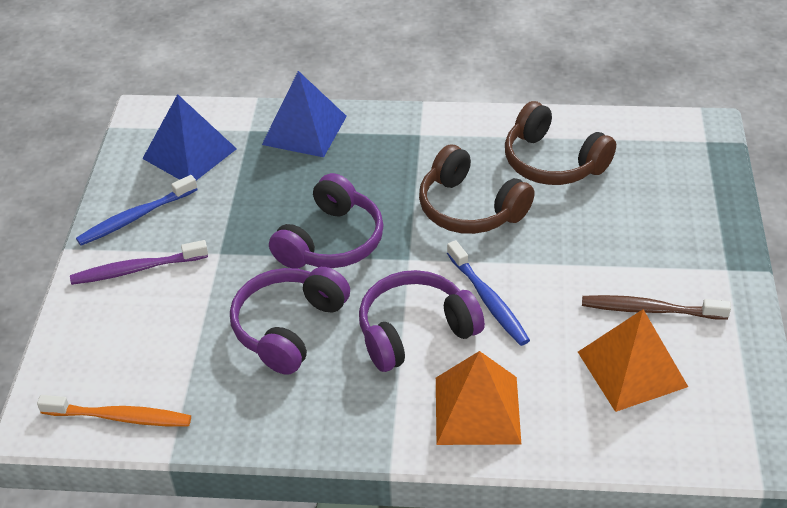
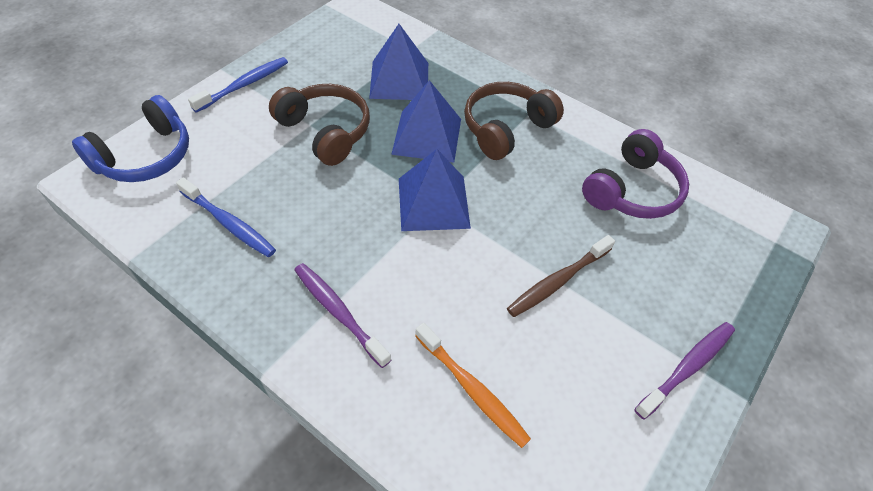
blue headphones: 0 -> 1
blue pyramid: 2 -> 3
orange pyramid: 2 -> 0
purple headphones: 3 -> 1
purple toothbrush: 1 -> 2

